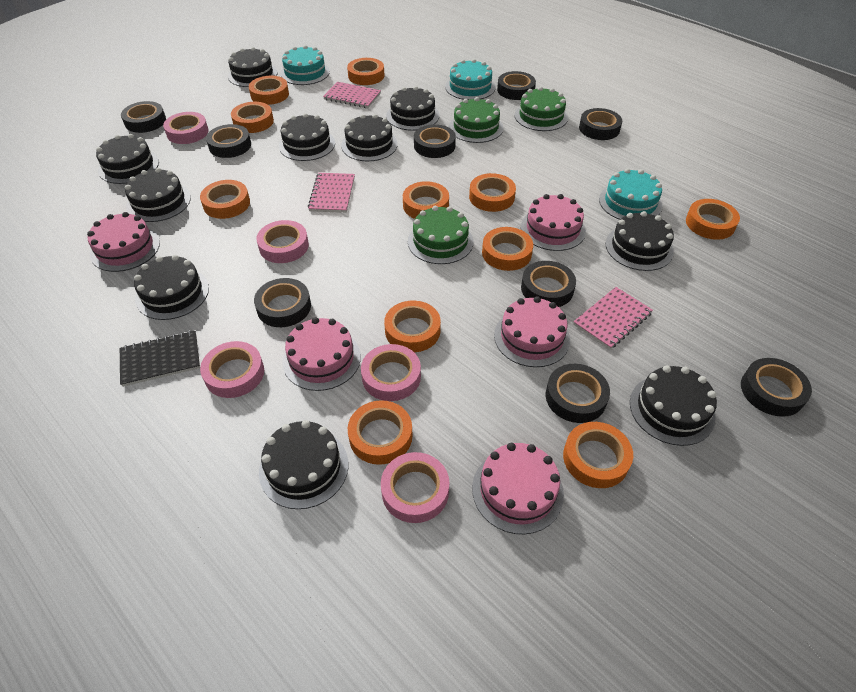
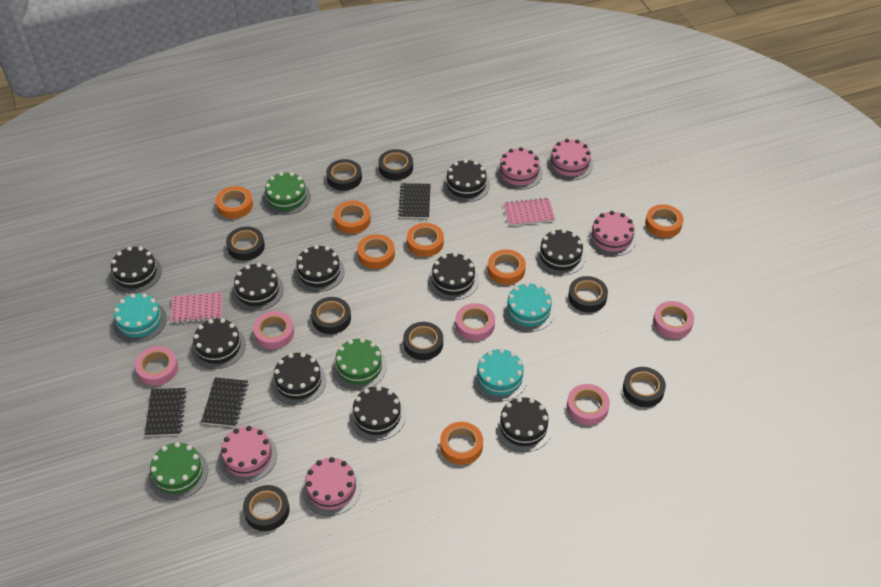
black notebook: 1 -> 3
black tape: 9 -> 8
orange tape: 11 -> 7
pink notebook: 3 -> 2

